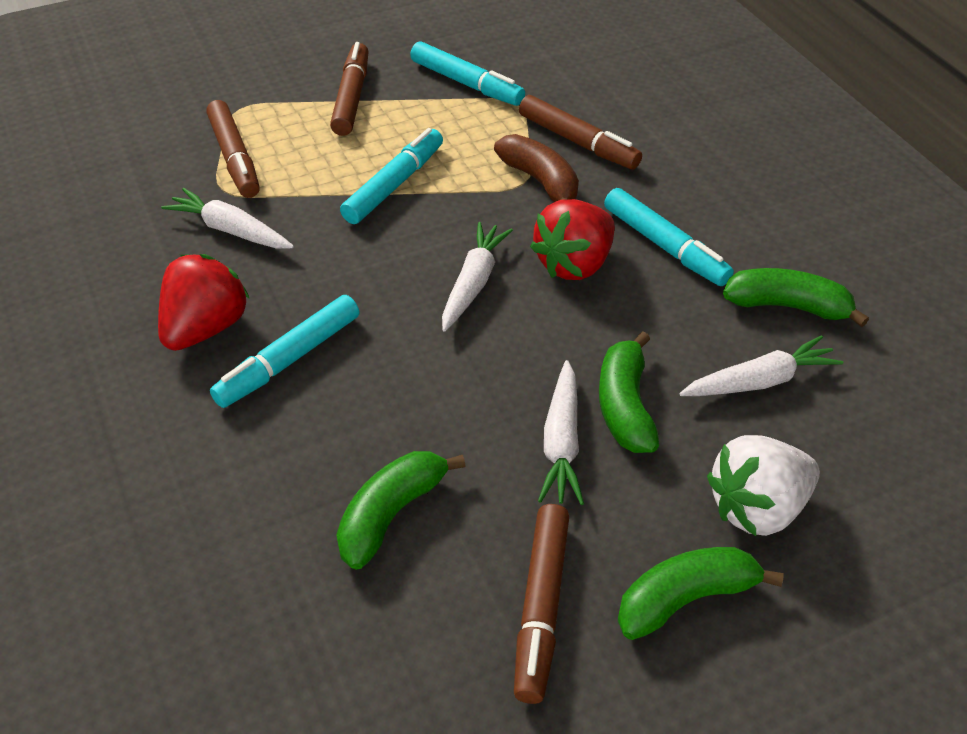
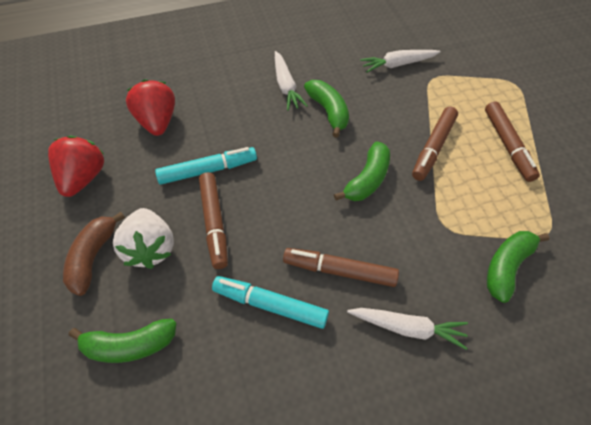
turquoise marker: 4 -> 2
white carrot: 4 -> 3

